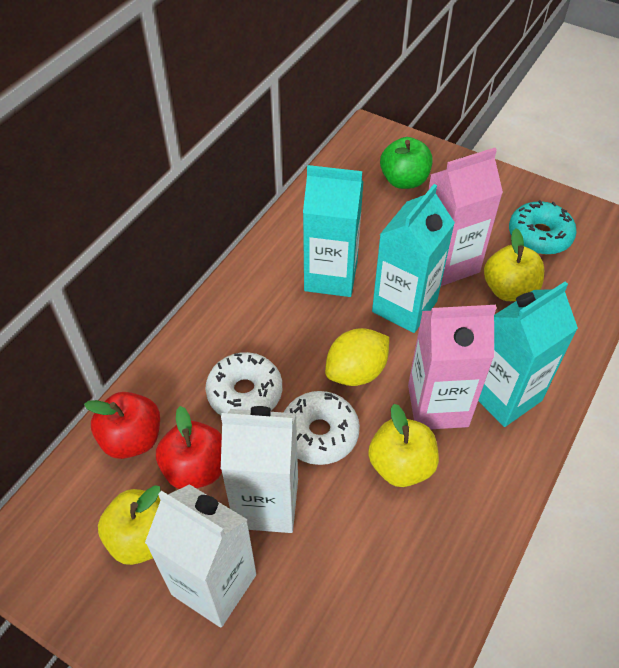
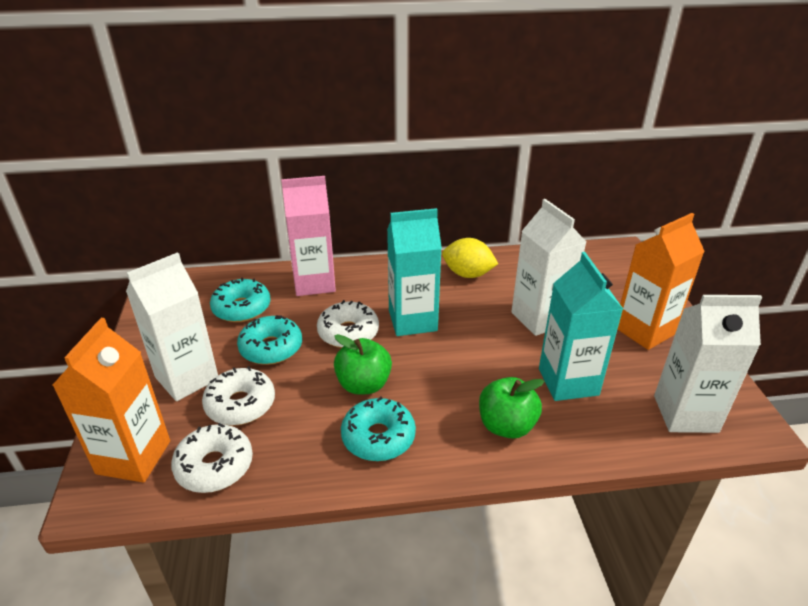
green apple: 1 -> 2
orange carton: 0 -> 2
pink carton: 2 -> 1
red apple: 2 -> 0
turquoise carton: 3 -> 2
turquoise donut: 1 -> 3
white carton: 2 -> 3
white donut: 2 -> 3
yellow apple: 3 -> 0

